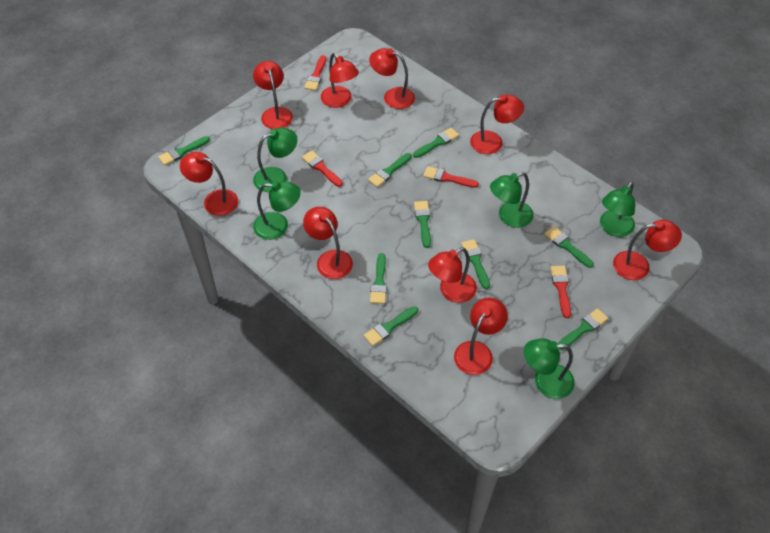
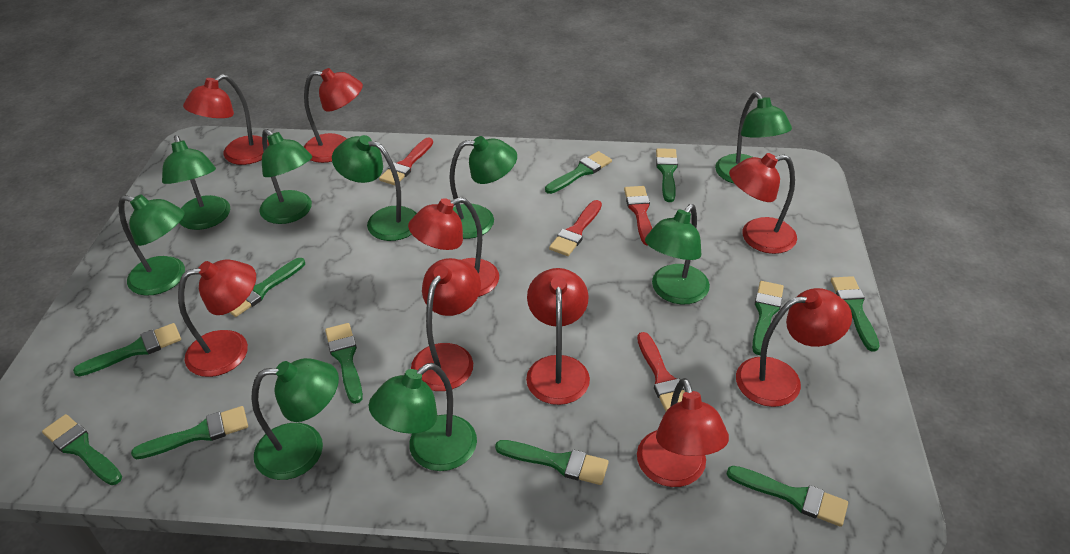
green brush: 9 -> 11
green lamp: 5 -> 9

